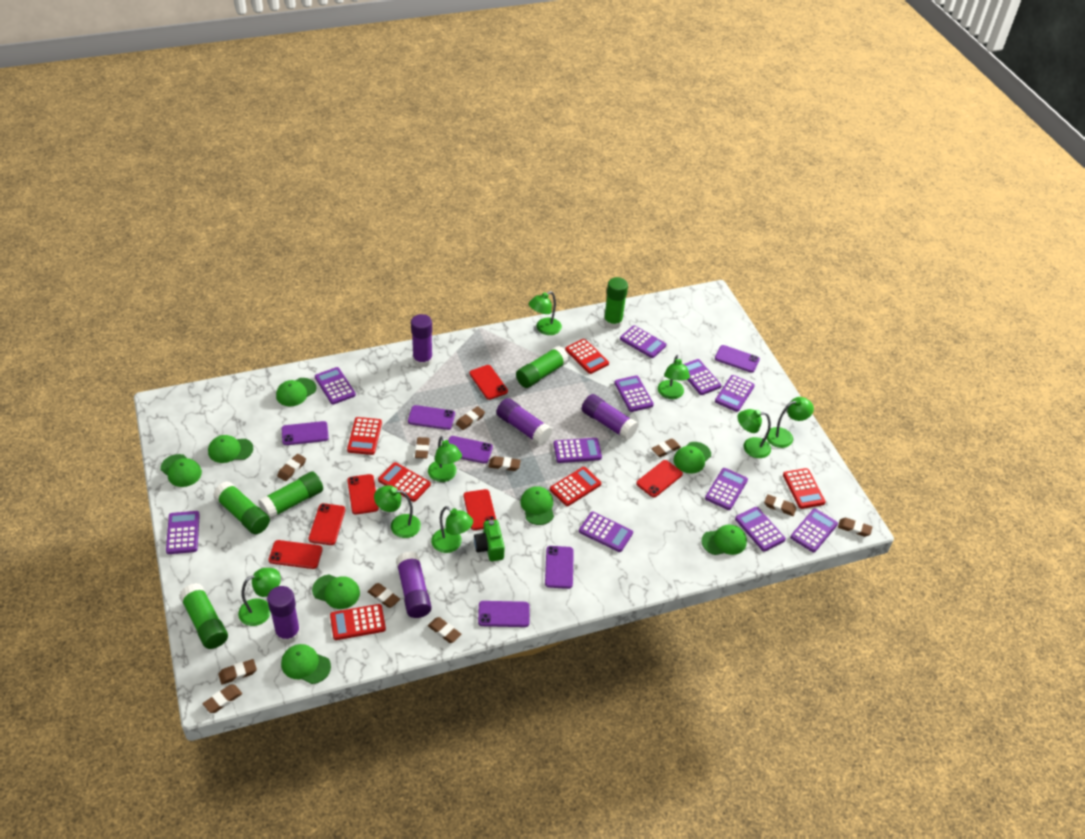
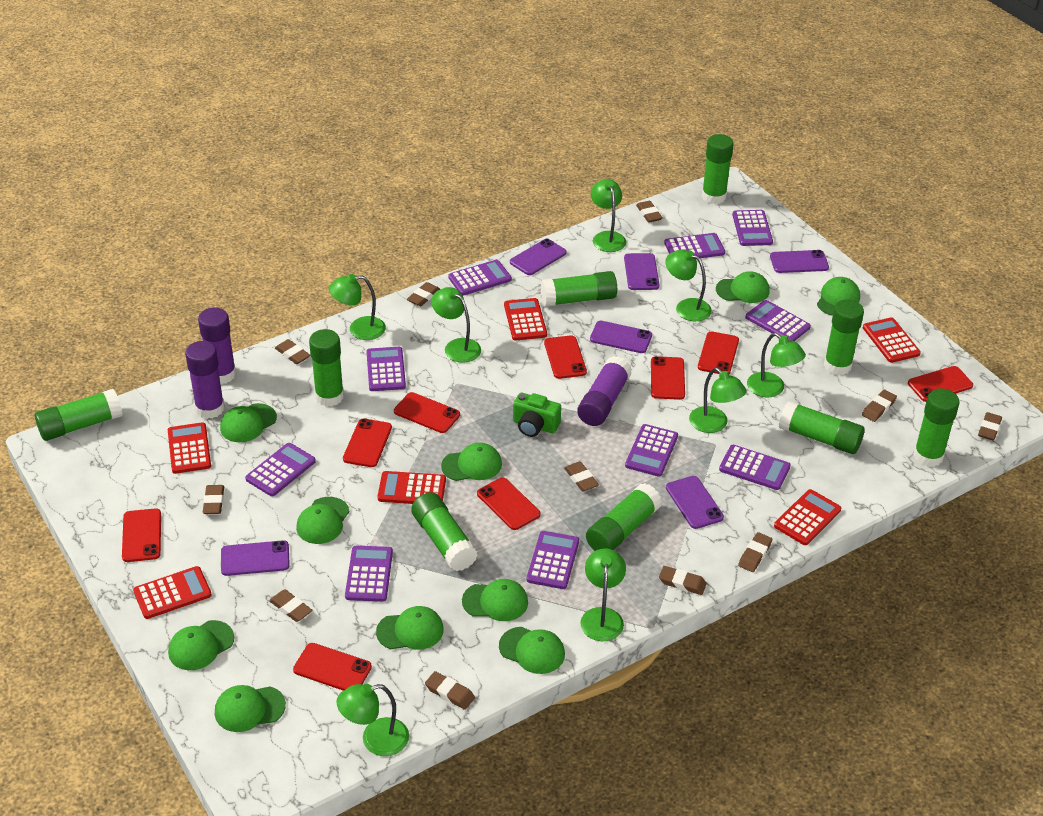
green cap: 8 -> 10
green glue stick: 5 -> 9
purple calculator: 11 -> 10
purple glue stick: 5 -> 3
red phone: 6 -> 9

